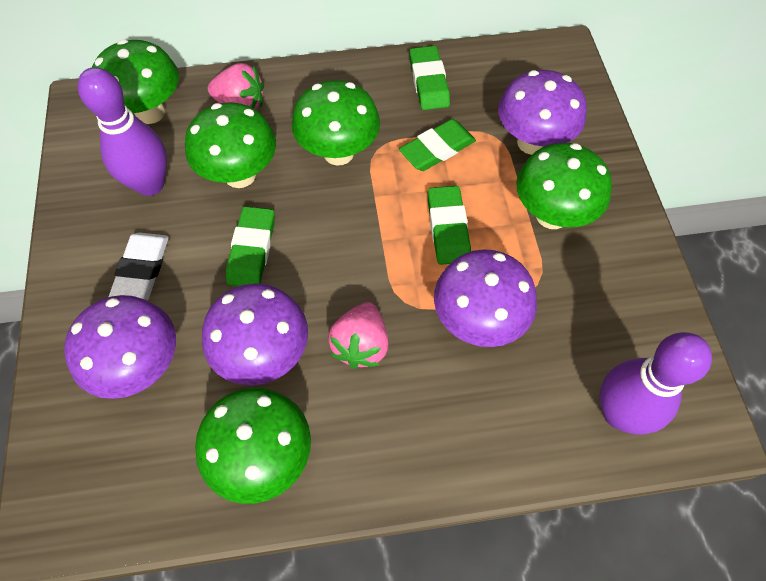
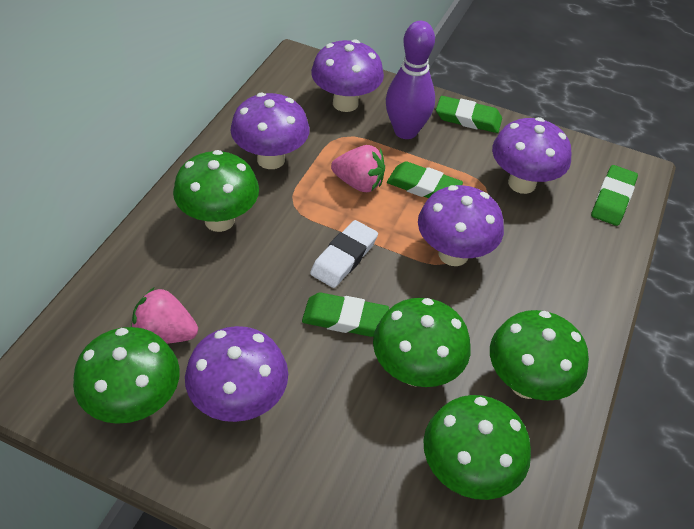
purple bowling pin: 2 -> 1
purple mushroom: 4 -> 5

